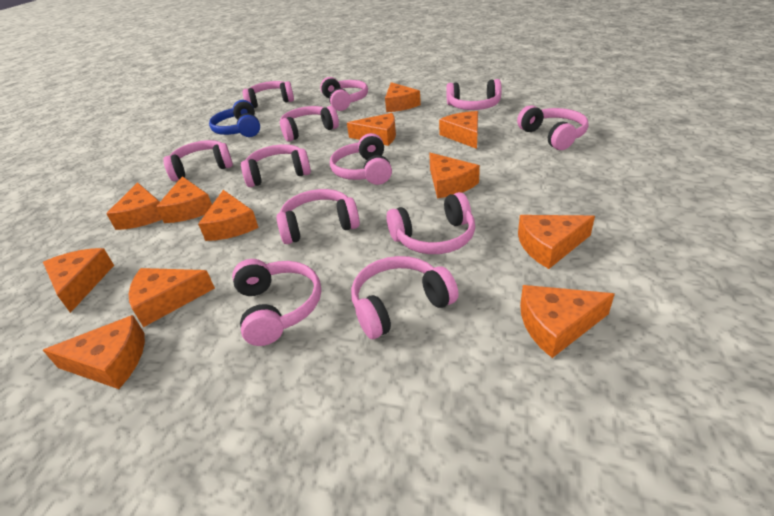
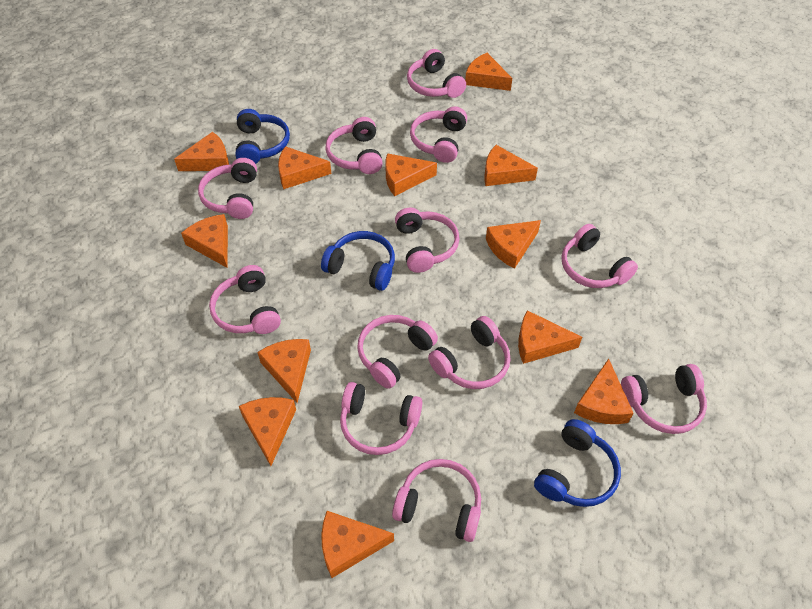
blue headphones: 1 -> 3

